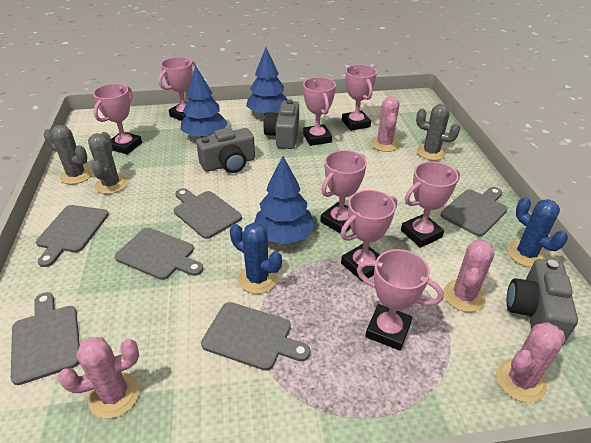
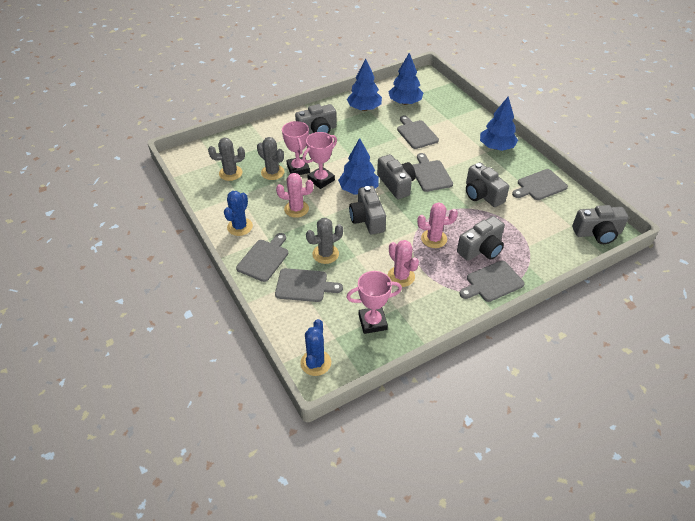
blue tree: 3 -> 4
grey camera: 3 -> 6
pink cactus: 4 -> 3
pink trophy: 8 -> 3

